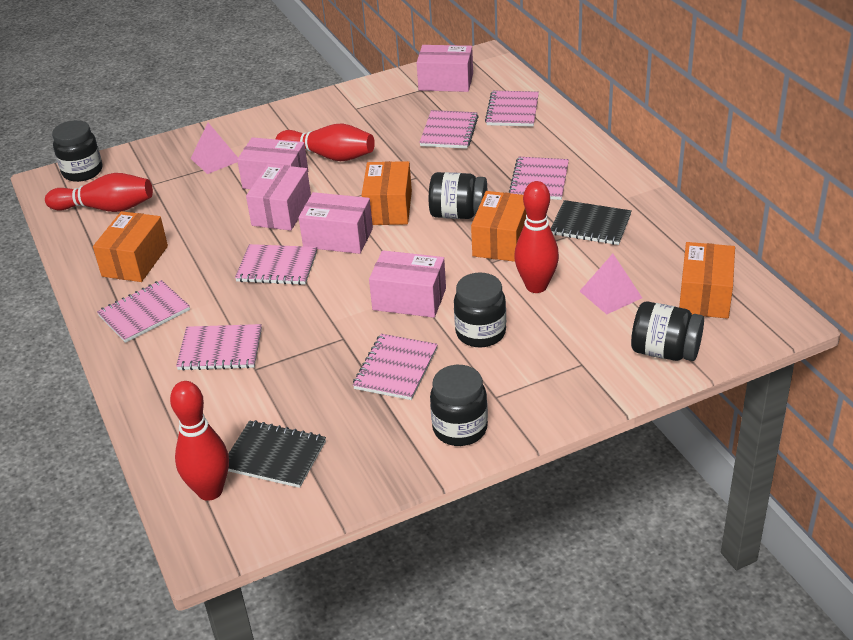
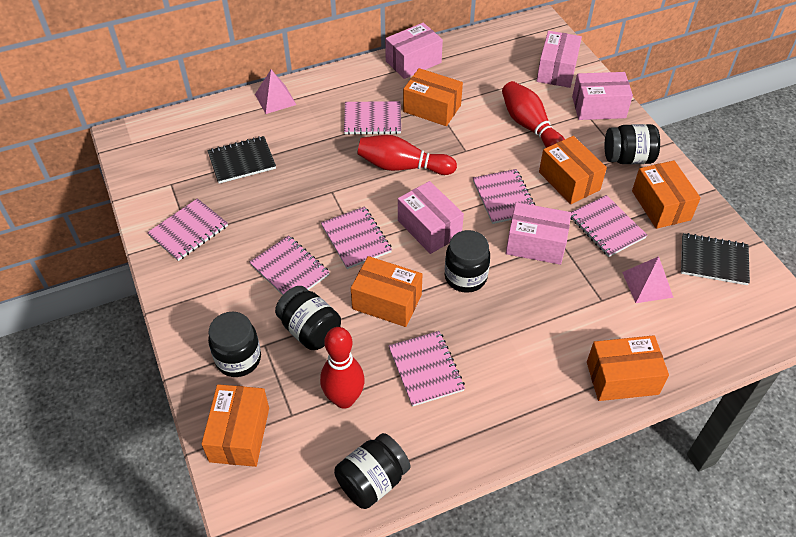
orange box: 4 -> 6
red bowling pin: 4 -> 3

